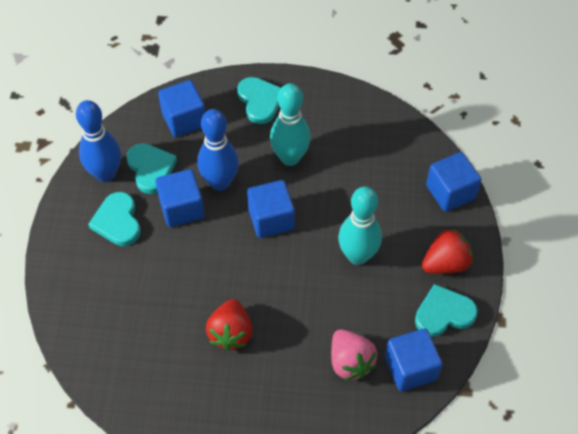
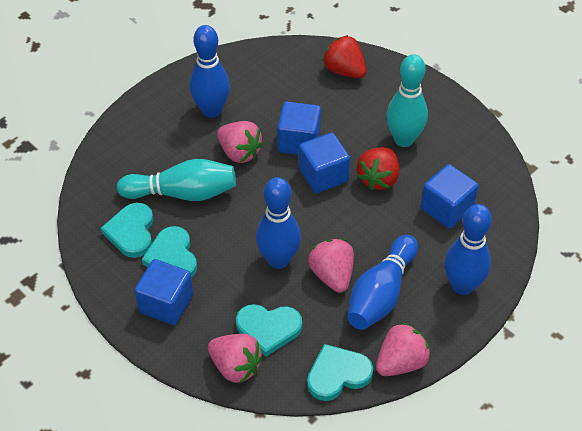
blue bowling pin: 2 -> 4
blue cube: 5 -> 4
pink strawberry: 1 -> 4

